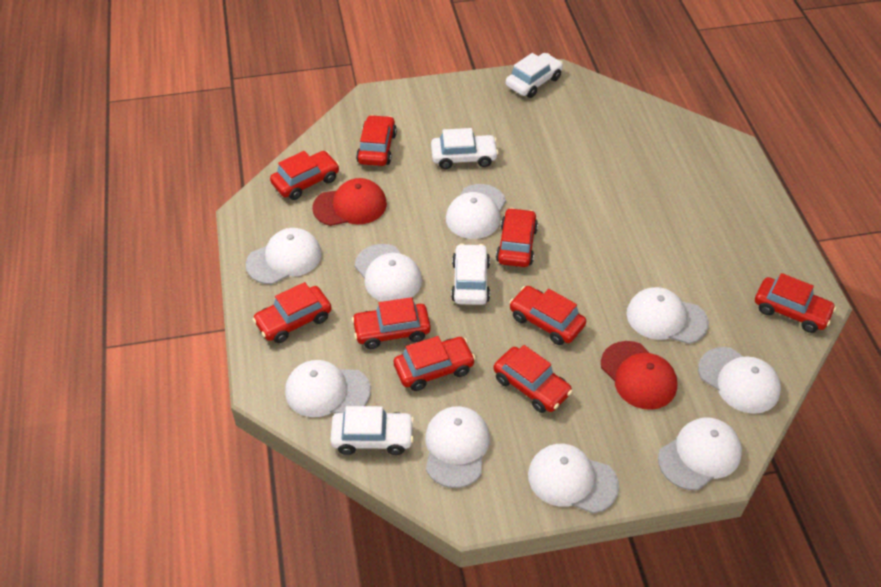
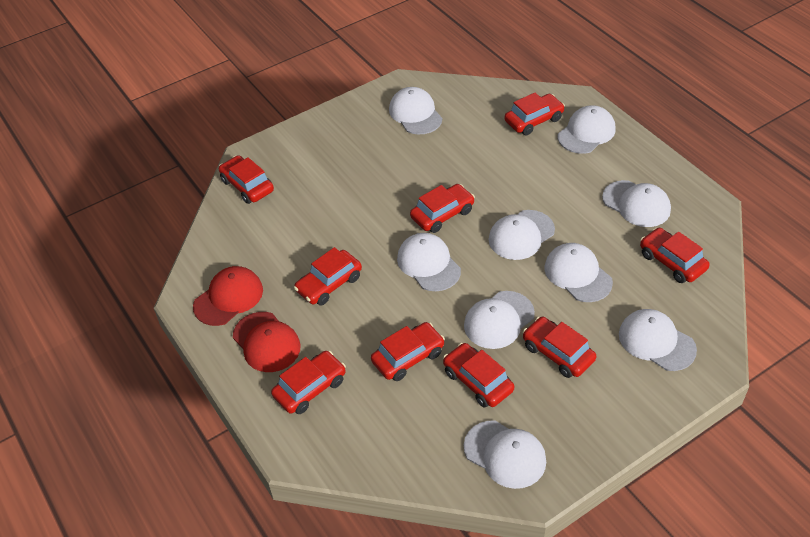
white car: 4 -> 0

